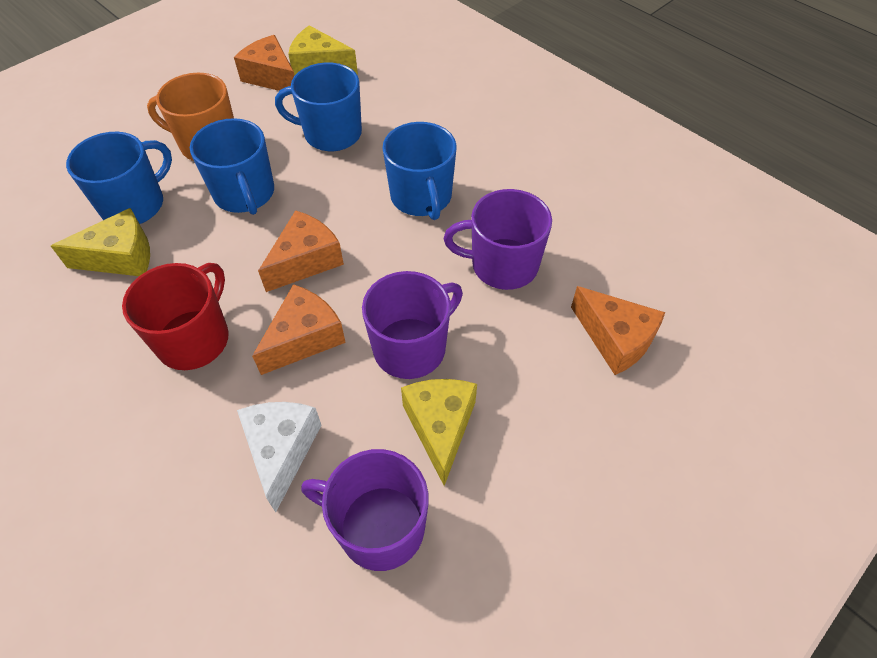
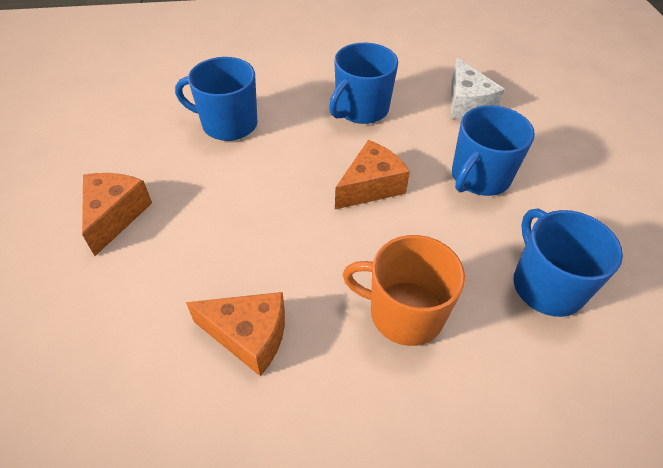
orange cheese: 4 -> 3
purple mug: 3 -> 0
red mug: 1 -> 0
yellow cheese: 3 -> 0

